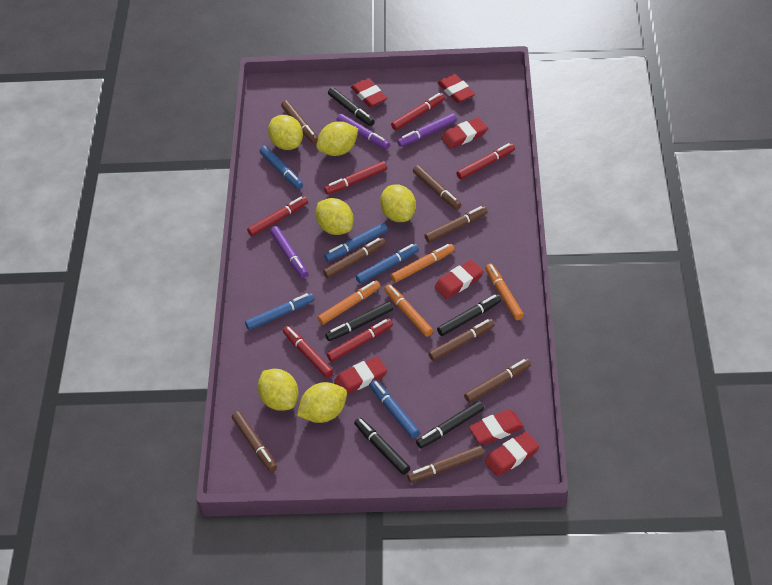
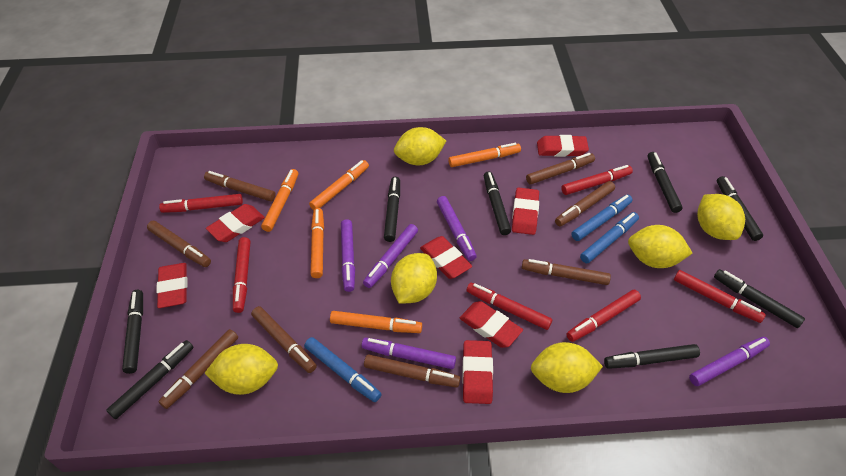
black marker: 5 -> 8
blue marker: 5 -> 3
orange marker: 4 -> 5
purple marker: 3 -> 5

